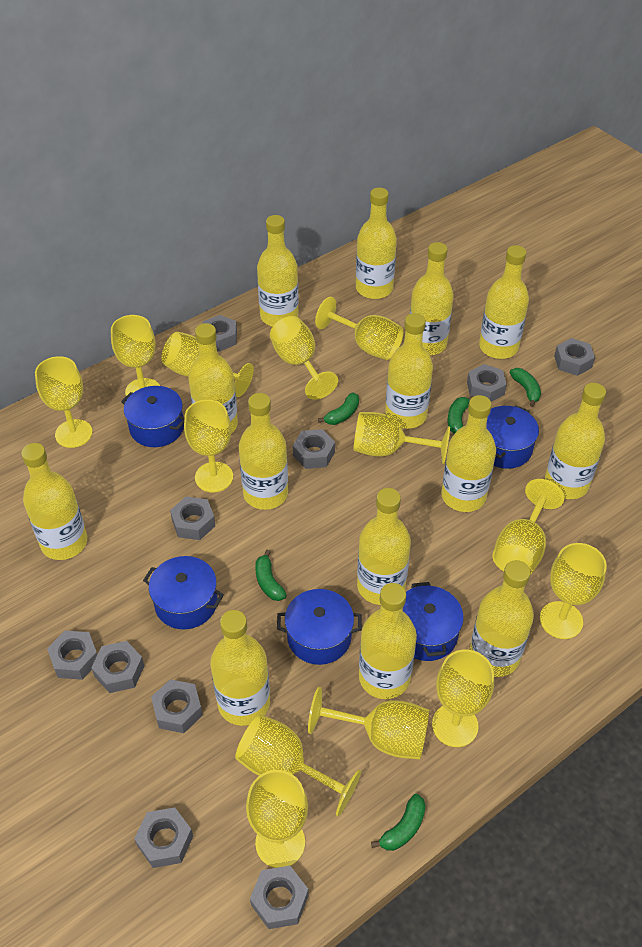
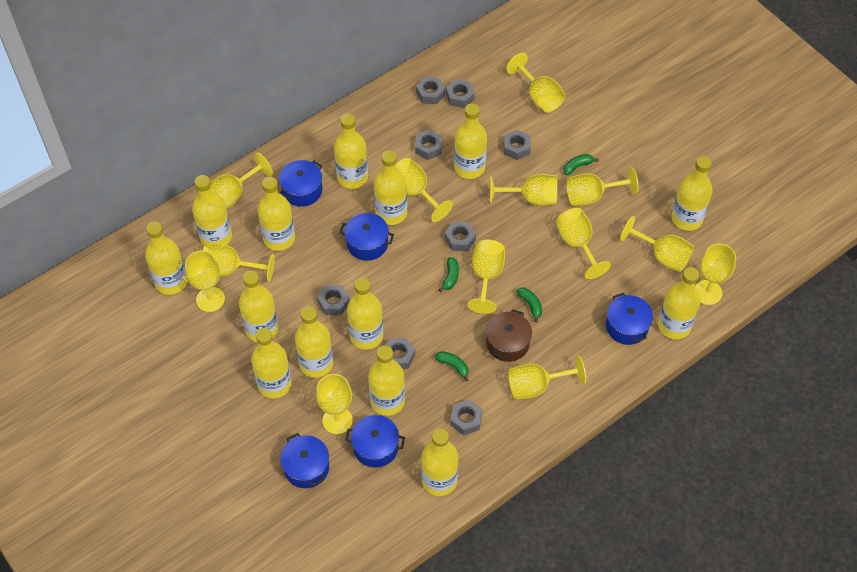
brown pot: 0 -> 1
green banana: 5 -> 4
grey nut: 10 -> 8

